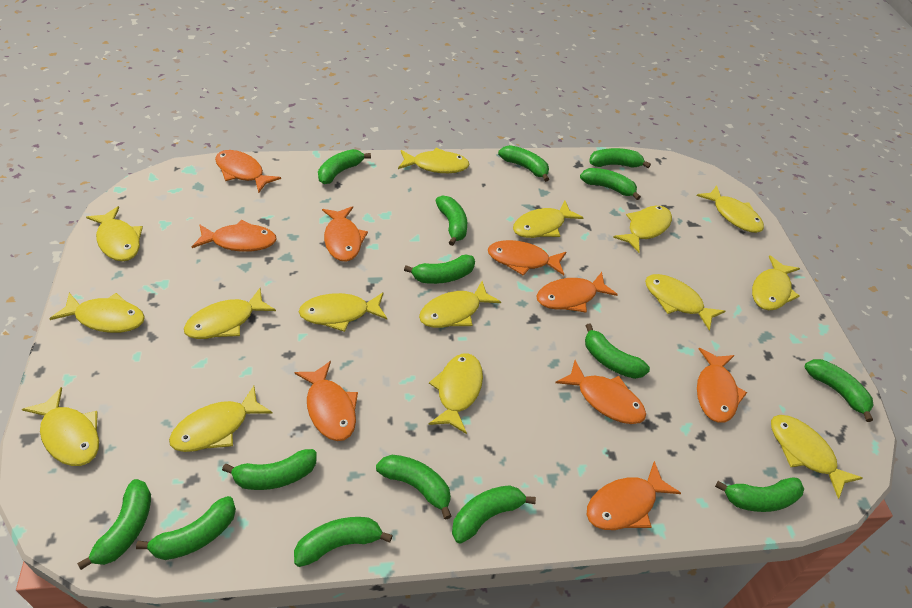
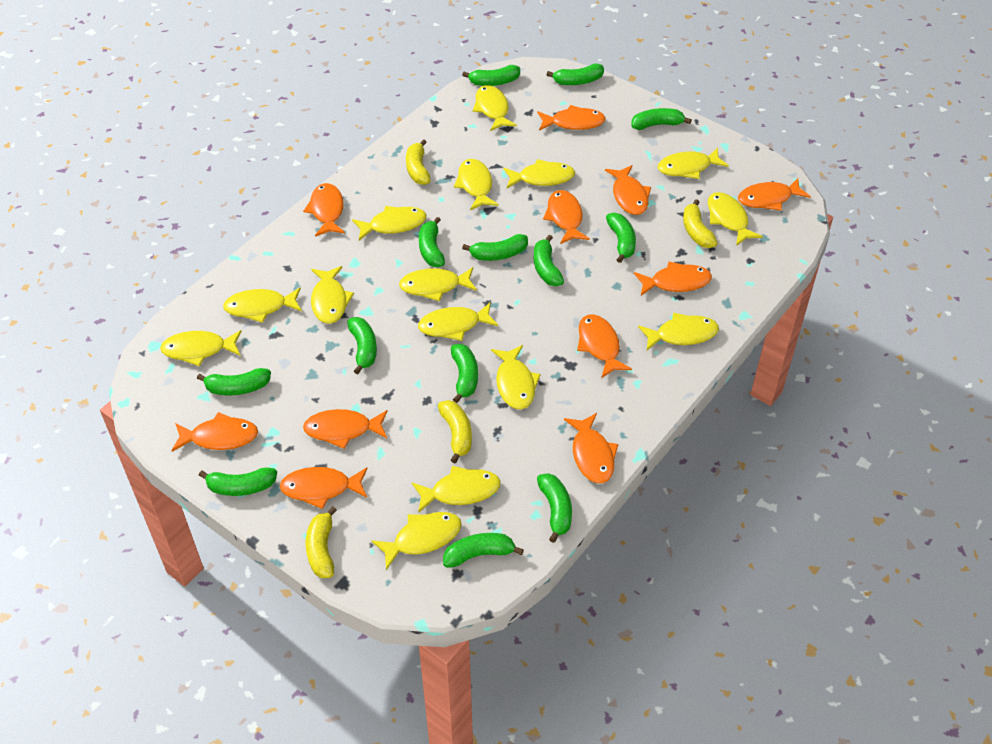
green banana: 15 -> 13
orange fish: 9 -> 11
yellow banana: 0 -> 4

